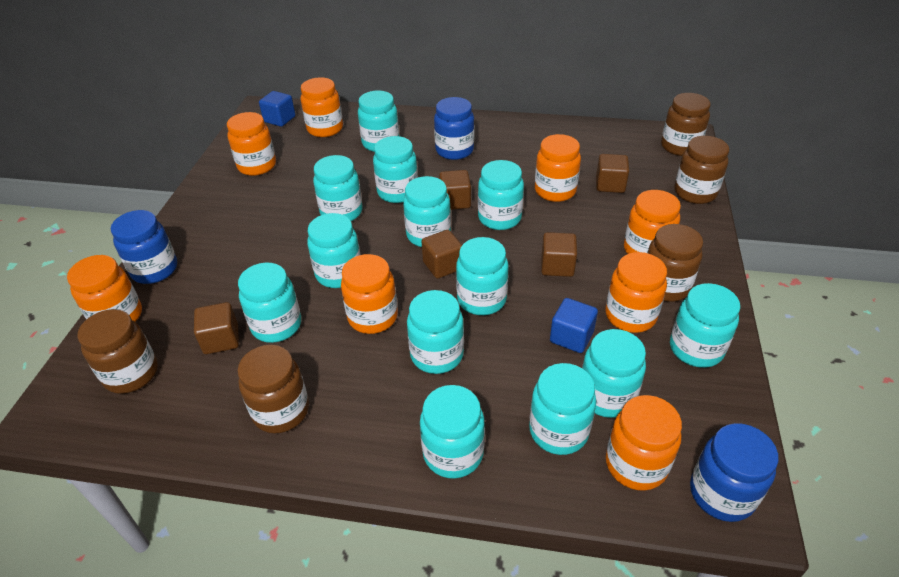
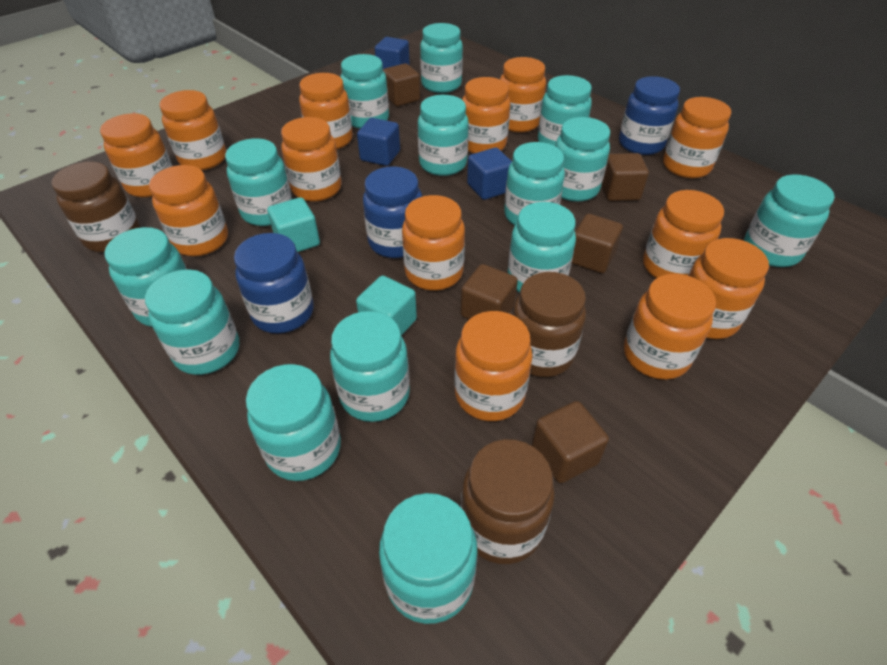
blue cube: 2 -> 3
brown jar: 5 -> 3
orange jar: 8 -> 13
turquoise cube: 0 -> 2
turquoise jar: 13 -> 14

